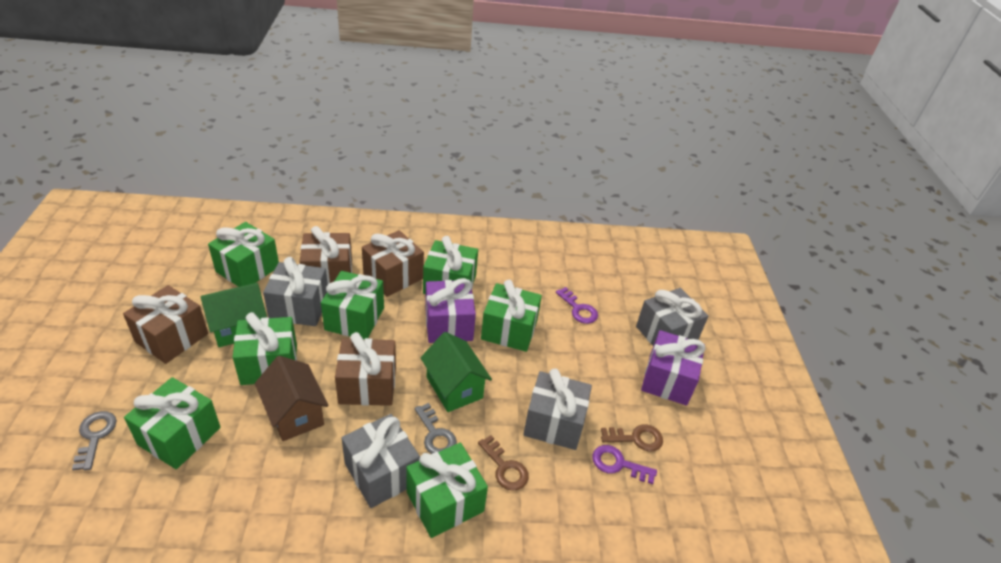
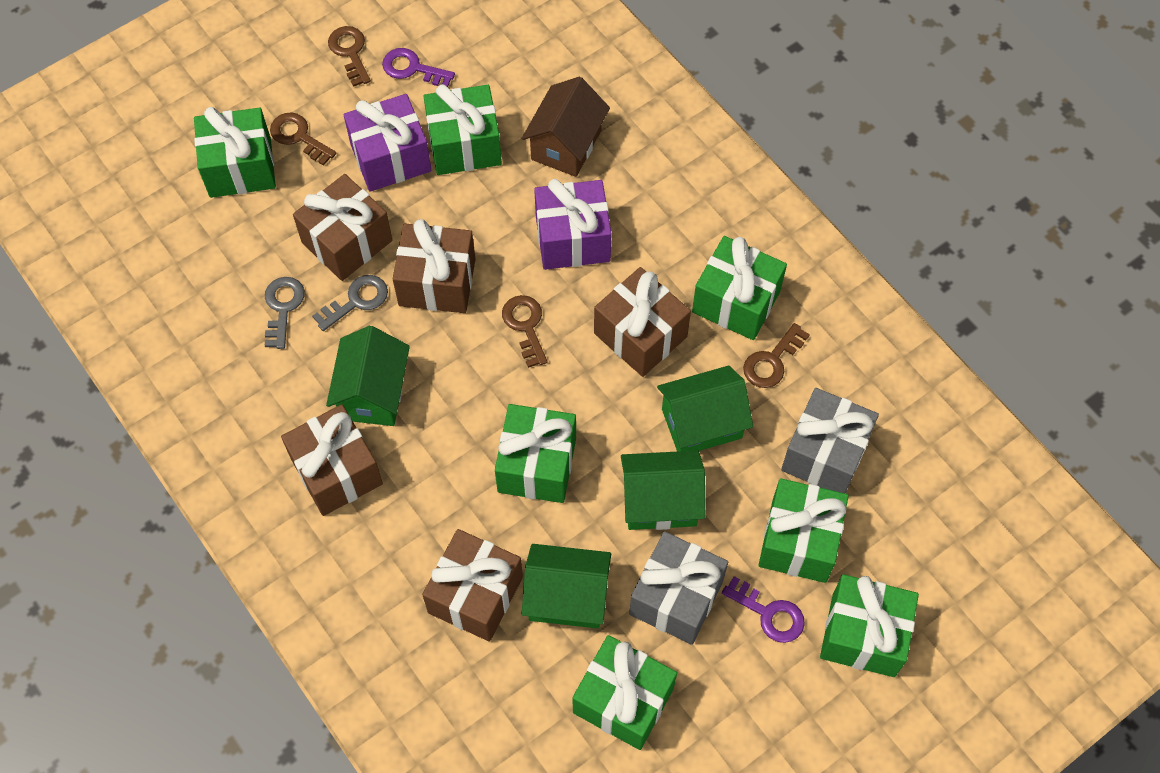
brown gift: 4 -> 5
brown key: 2 -> 4
green house: 2 -> 4
grey gift: 4 -> 2

